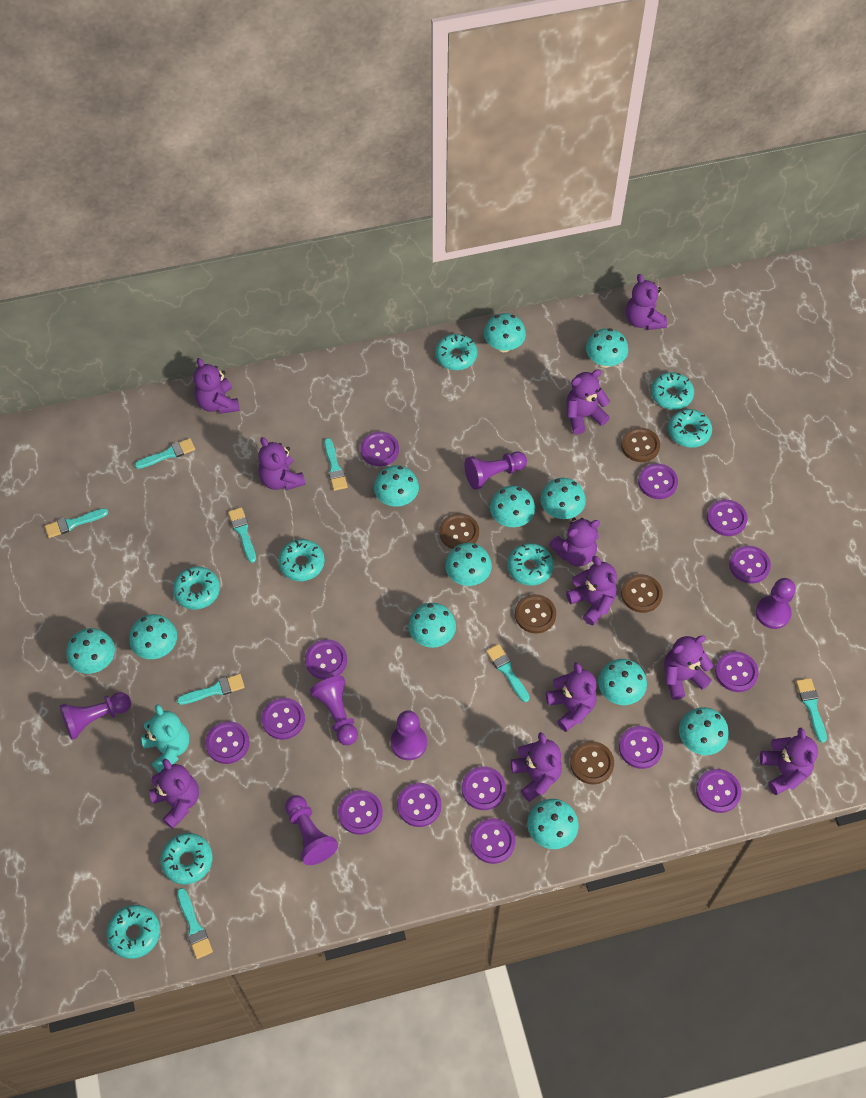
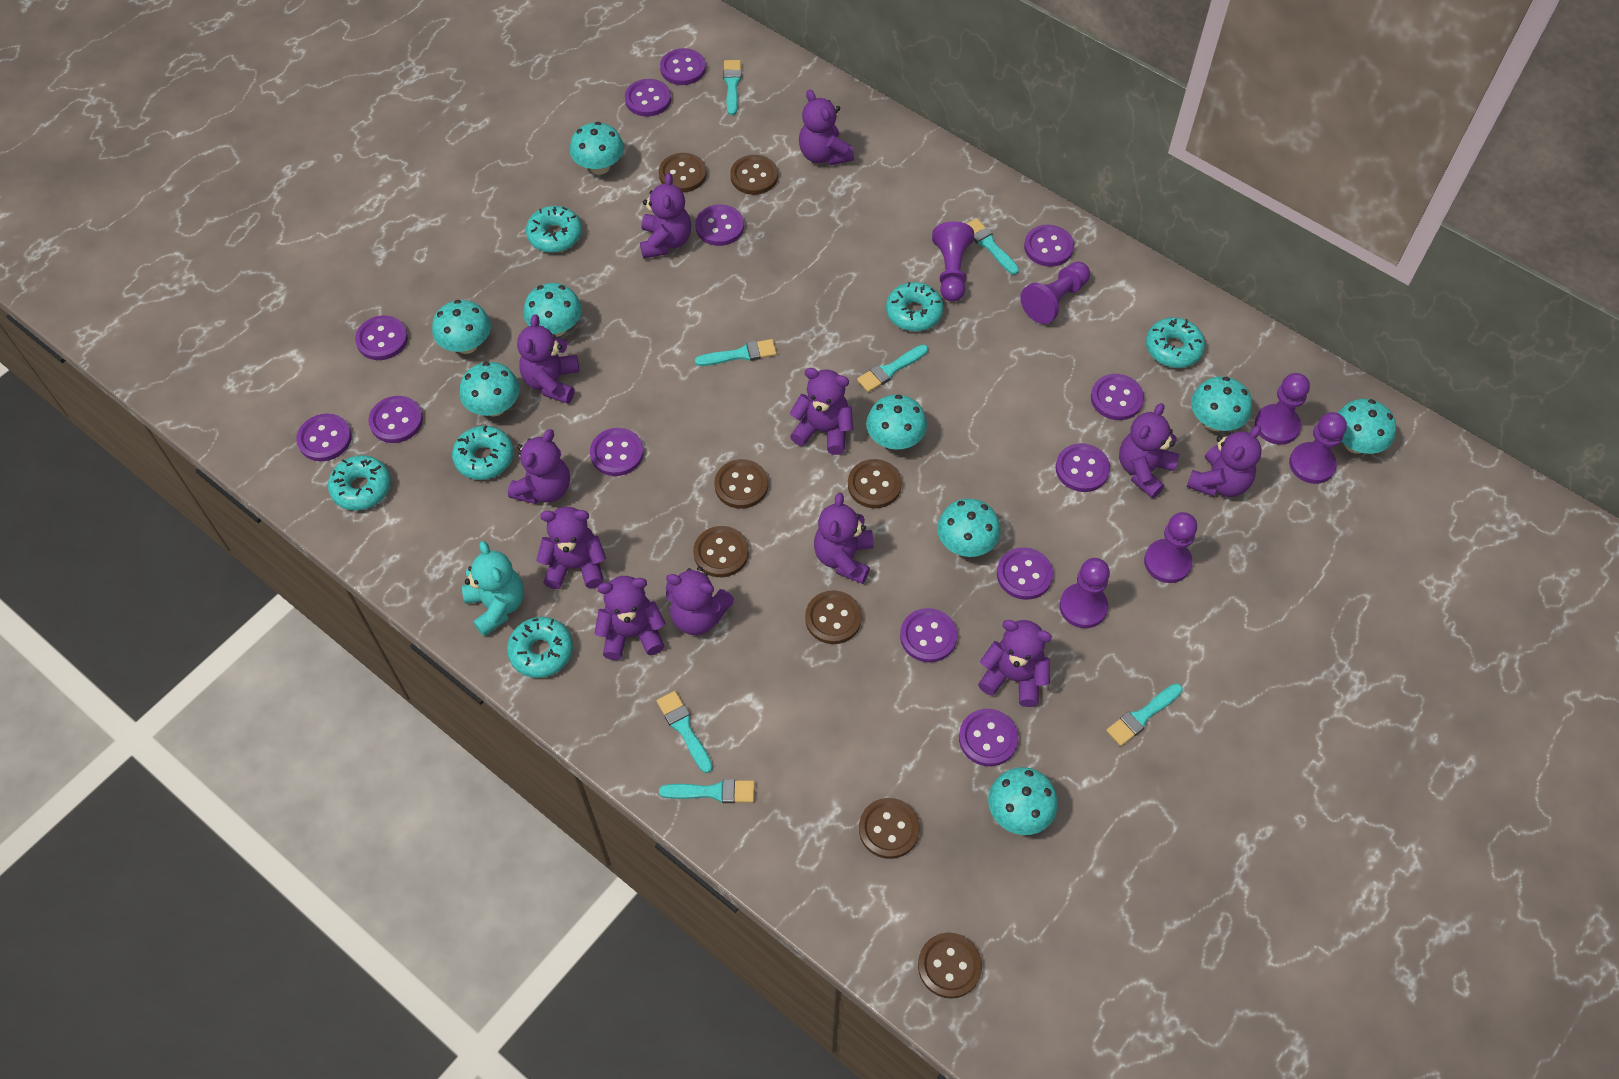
brown button: 5 -> 8
purple button: 14 -> 13
purple teddy bear: 11 -> 12
turquoise brush: 8 -> 7
turquoise donut: 8 -> 6
turquoise mushroom: 12 -> 9

